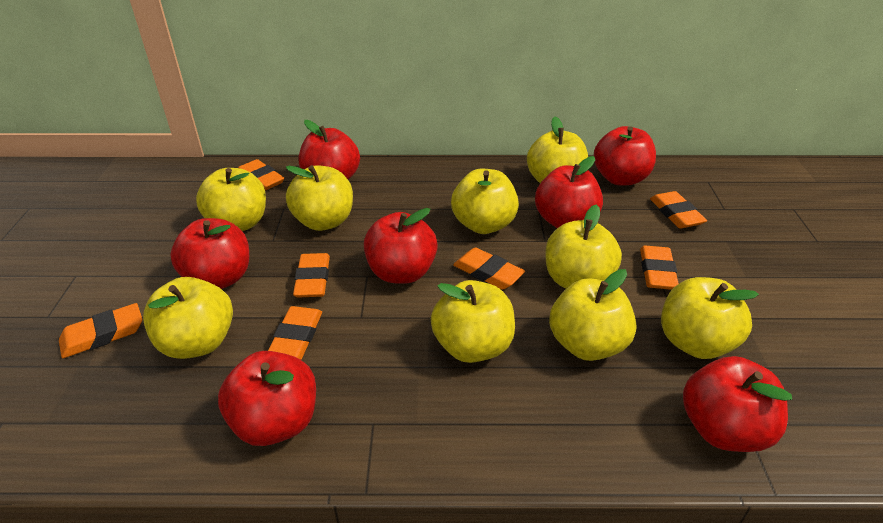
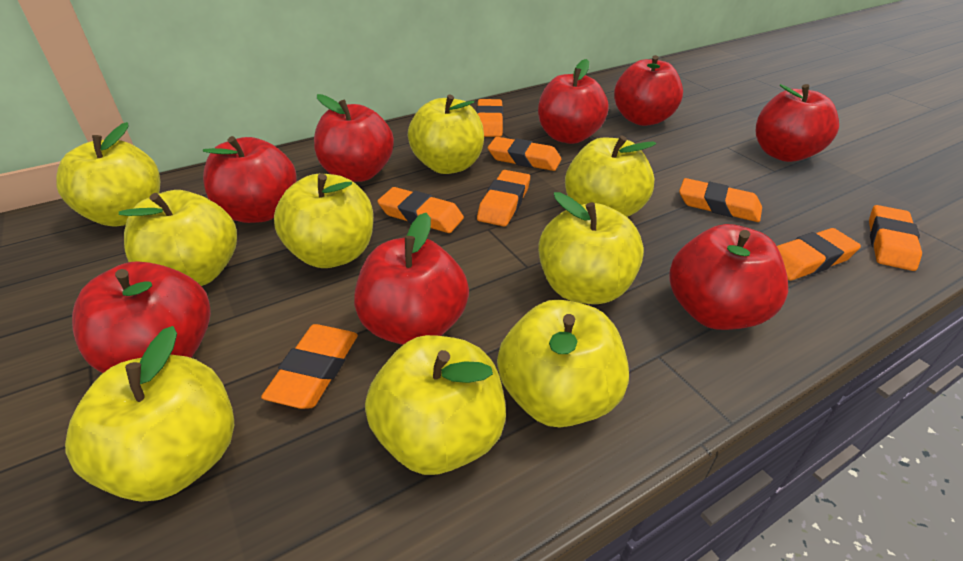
orange eraser: 7 -> 8
red apple: 7 -> 8

